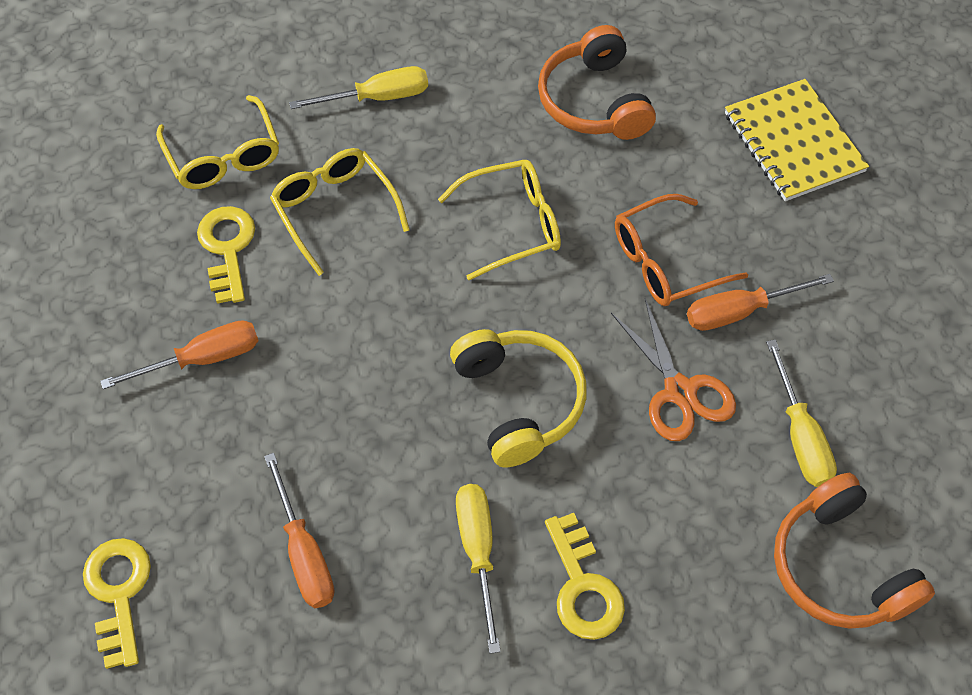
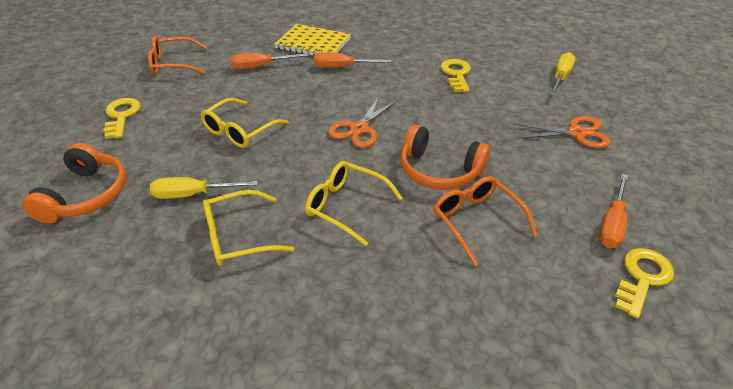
orange glasses: 1 -> 2
orange scissors: 1 -> 2
yellow headphones: 1 -> 0
yellow screwdriver: 3 -> 2

